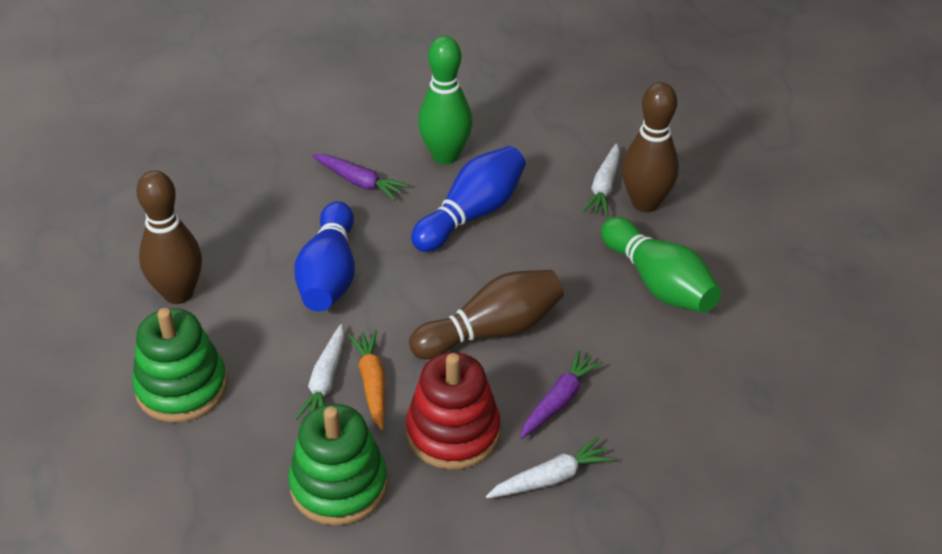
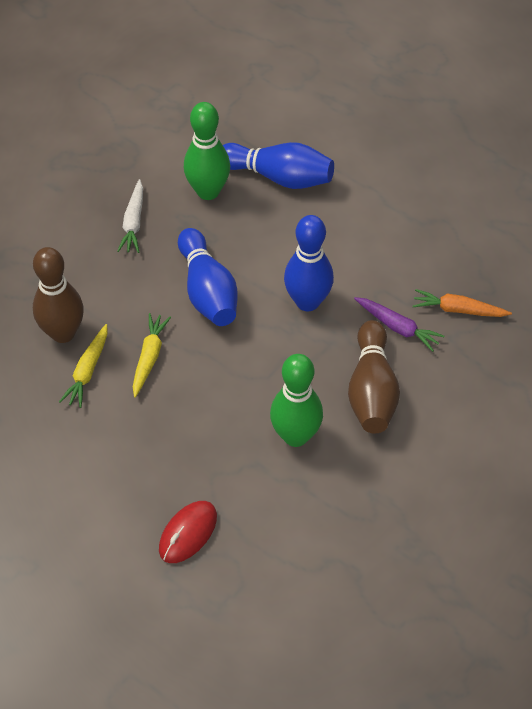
blue bowling pin: 2 -> 3
brown bowling pin: 3 -> 2
green stacking toy: 2 -> 0
purple carrot: 2 -> 1
red mouse: 0 -> 1
red stacking toy: 1 -> 0
white carrot: 3 -> 1
yellow carrot: 0 -> 2

